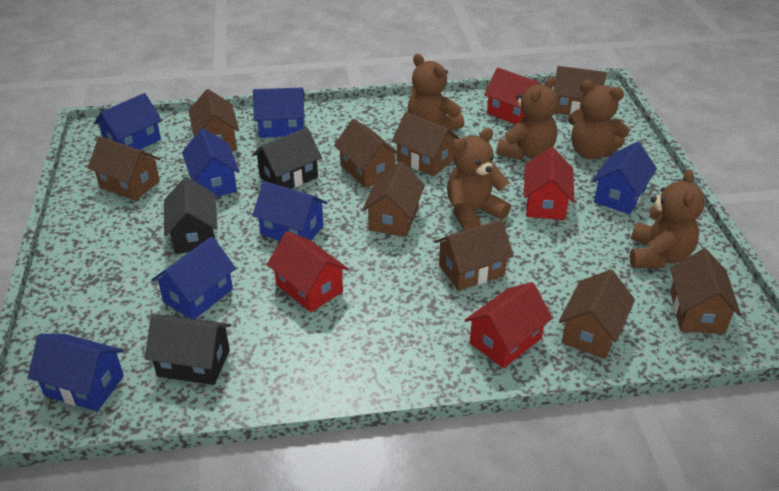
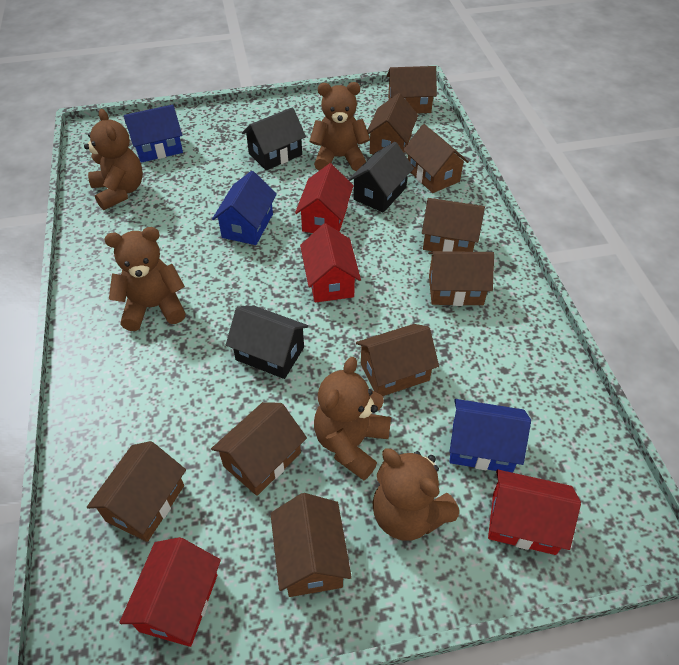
blue house: 7 -> 3

